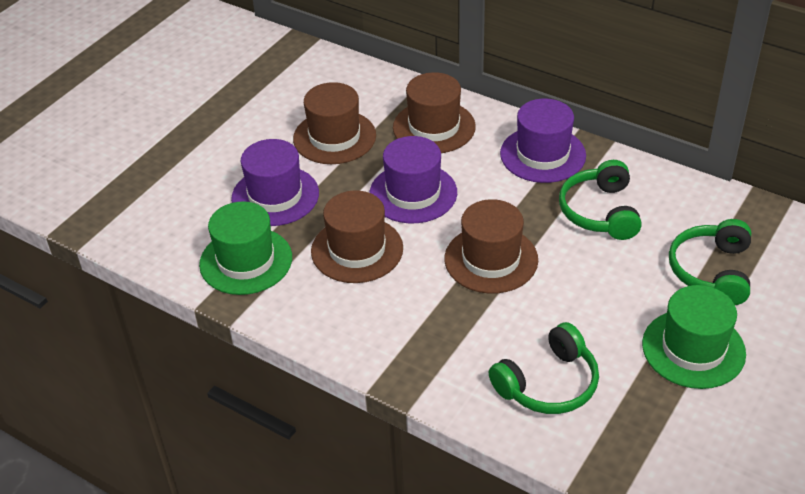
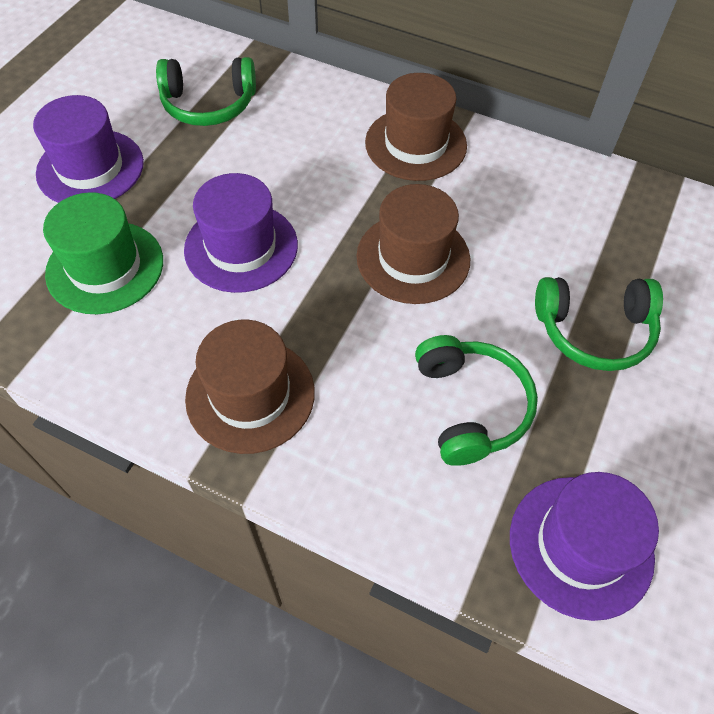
brown hat: 4 -> 3
green hat: 2 -> 1

